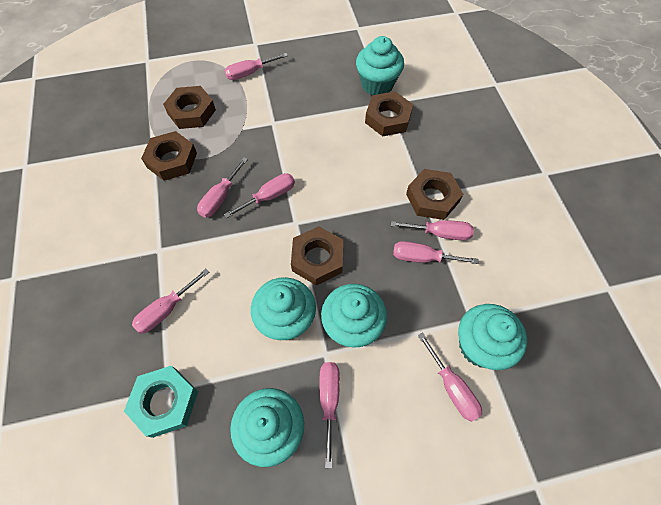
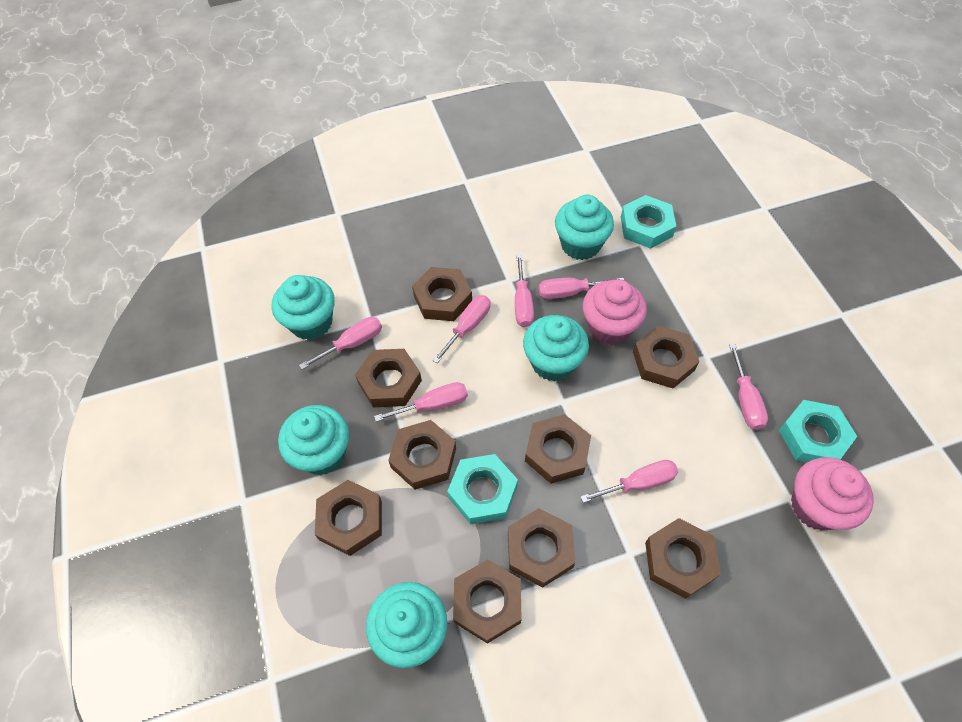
brown nut: 5 -> 9
pink cupcake: 0 -> 2
pink screwdriver: 8 -> 7
turquoise nut: 1 -> 3

